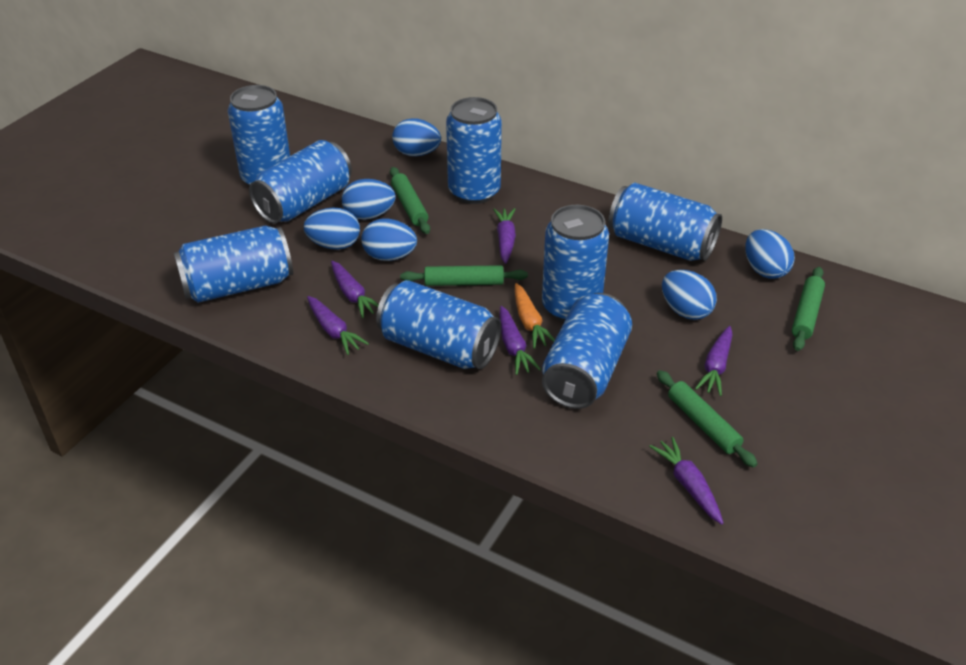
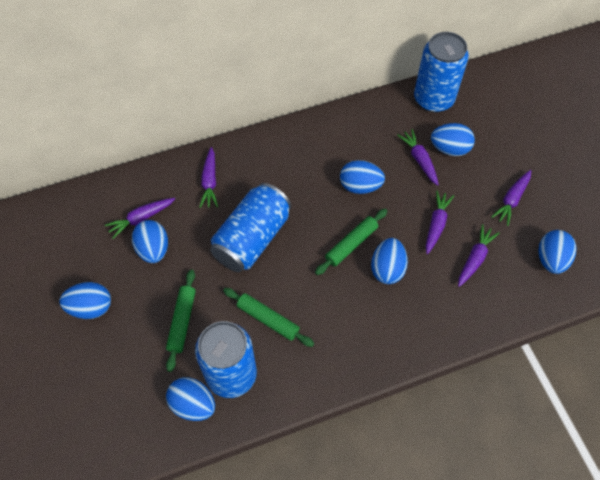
blue can: 8 -> 3
blue egg: 6 -> 7
green rolling pin: 4 -> 3
orange carrot: 1 -> 0

